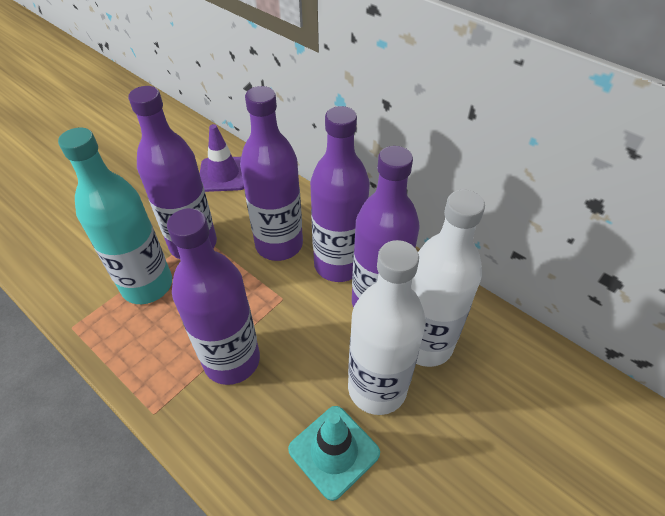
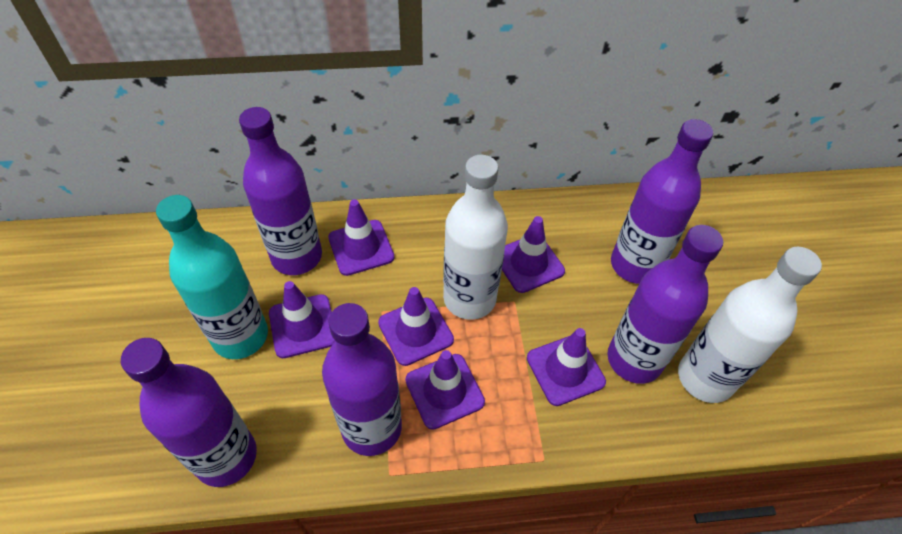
purple traffic cone: 1 -> 6
turquoise traffic cone: 1 -> 0

